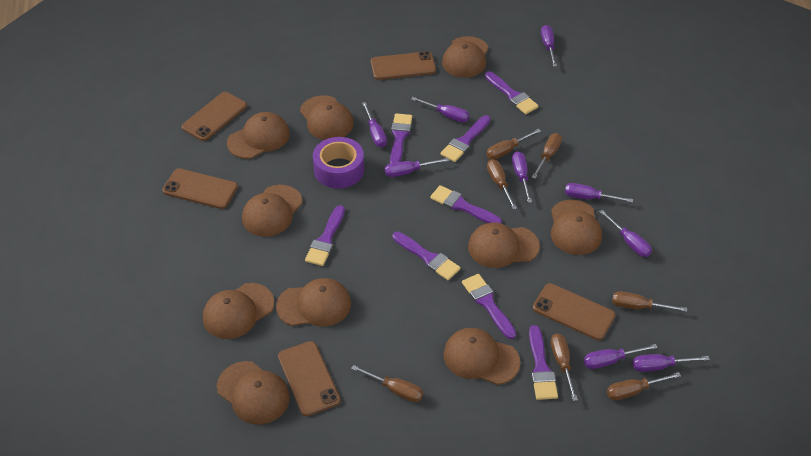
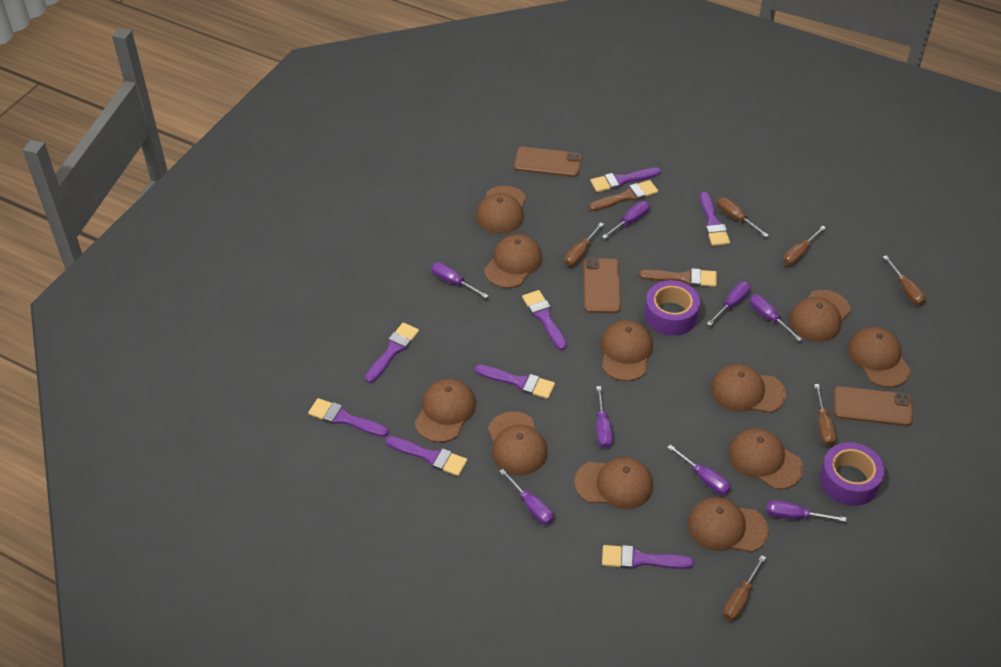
brown brush: 0 -> 2
brown cap: 10 -> 11
brown phone: 5 -> 3
brown screwdriver: 7 -> 6
purple screwdriver: 9 -> 8
purple tape: 1 -> 2

